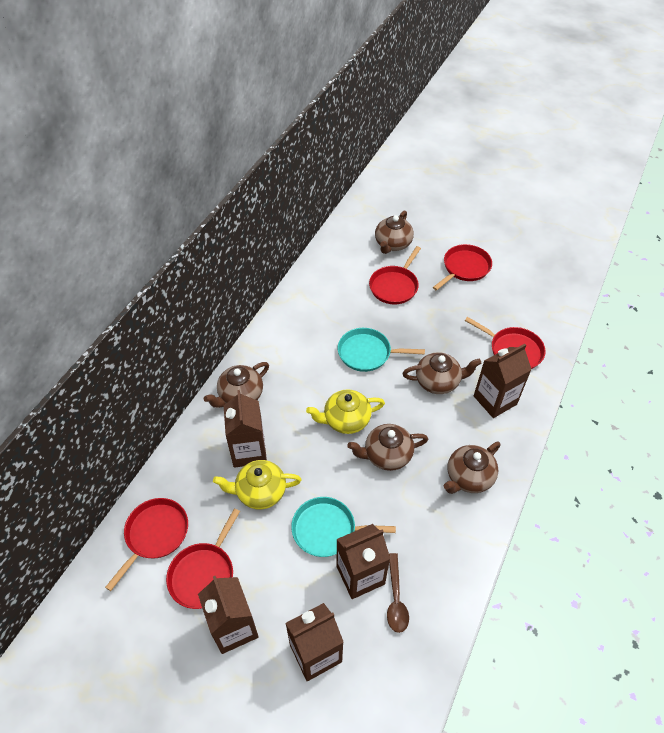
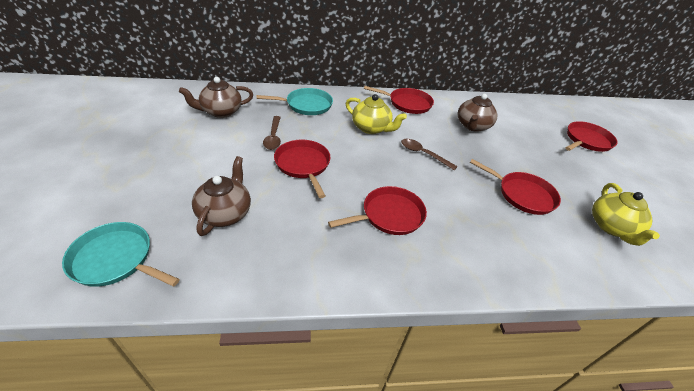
brown carton: 5 -> 0
brown spoon: 1 -> 2
brown teapot: 5 -> 3

